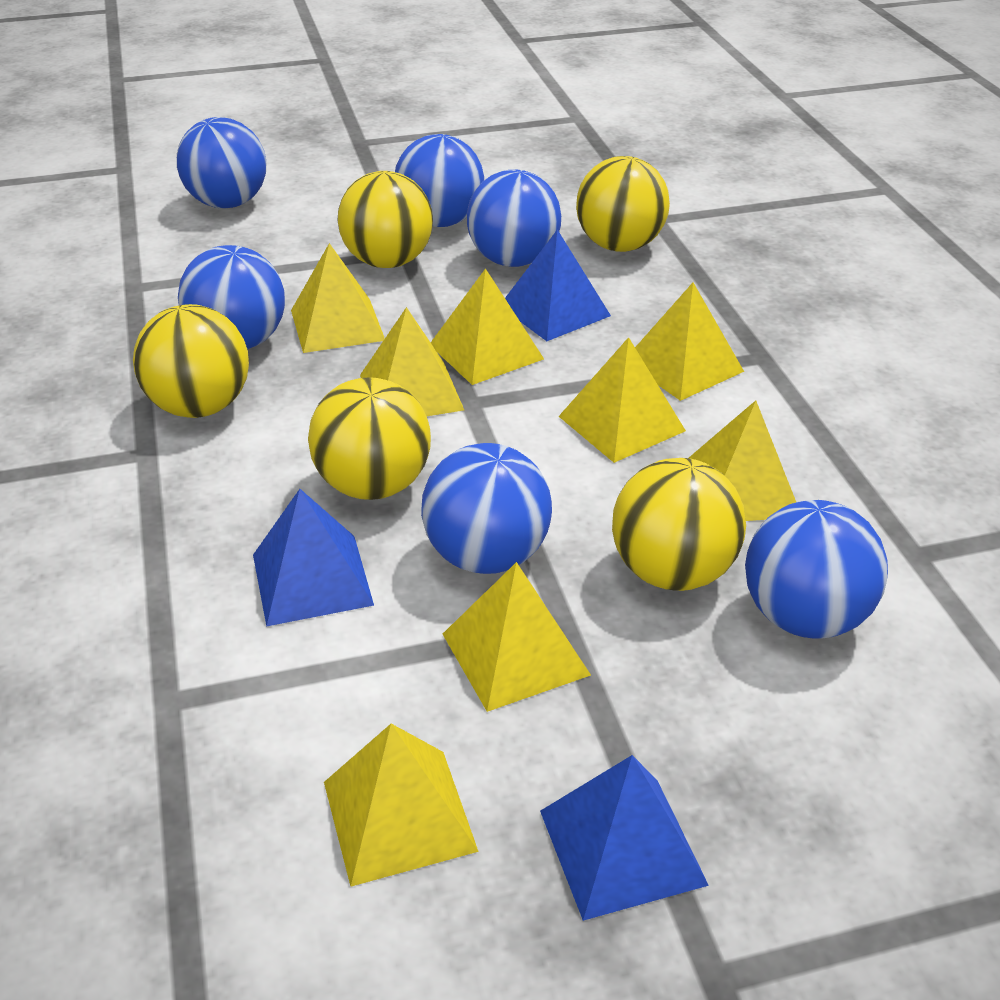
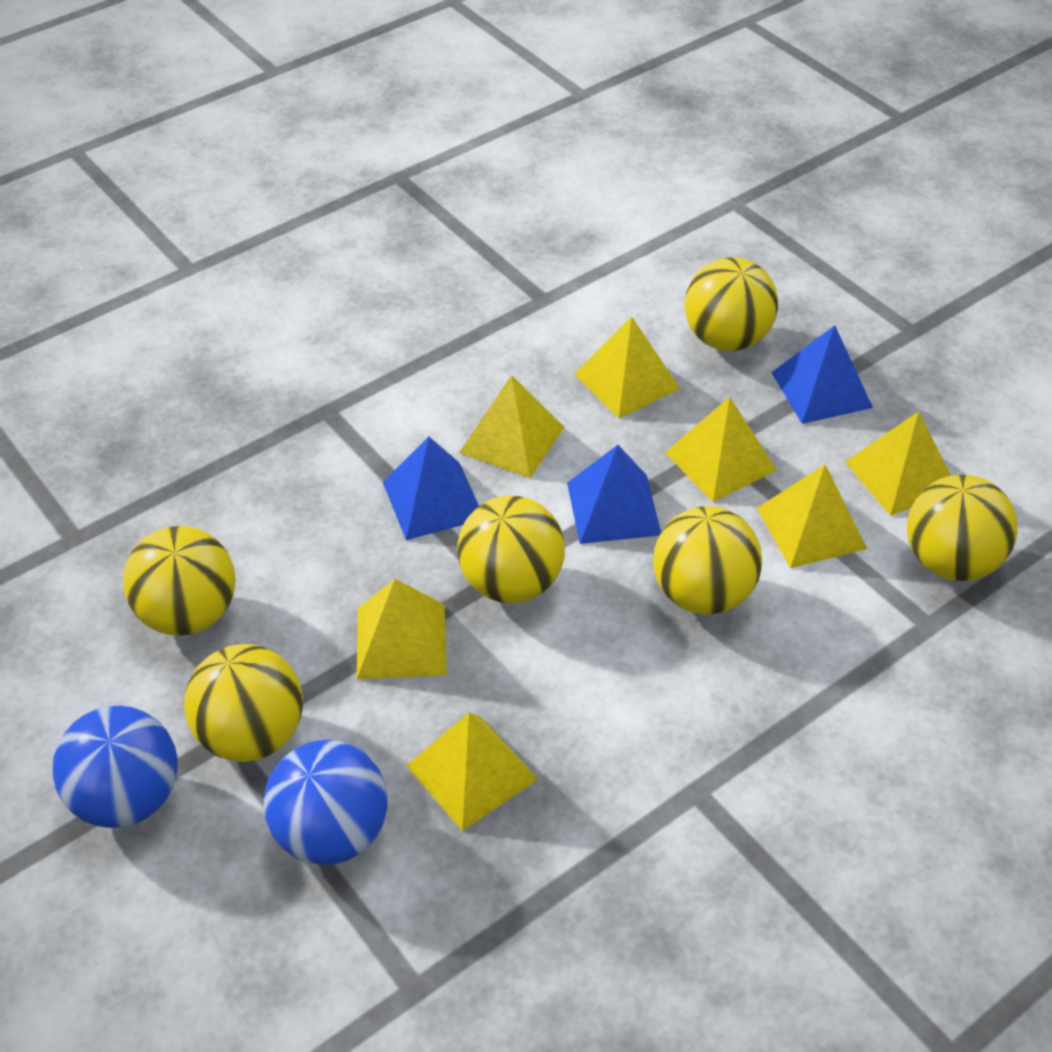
blue ball: 6 -> 2
yellow ball: 5 -> 6
yellow pyramid: 8 -> 7

